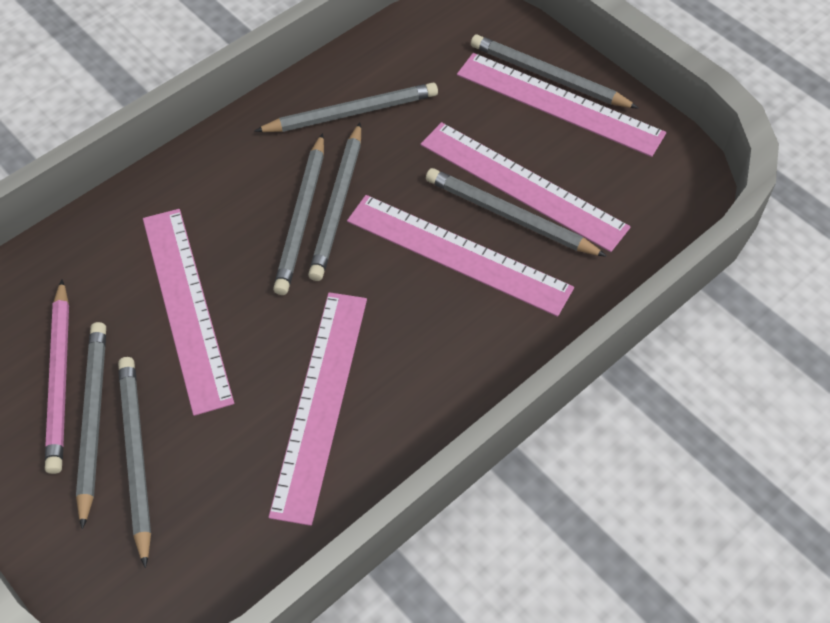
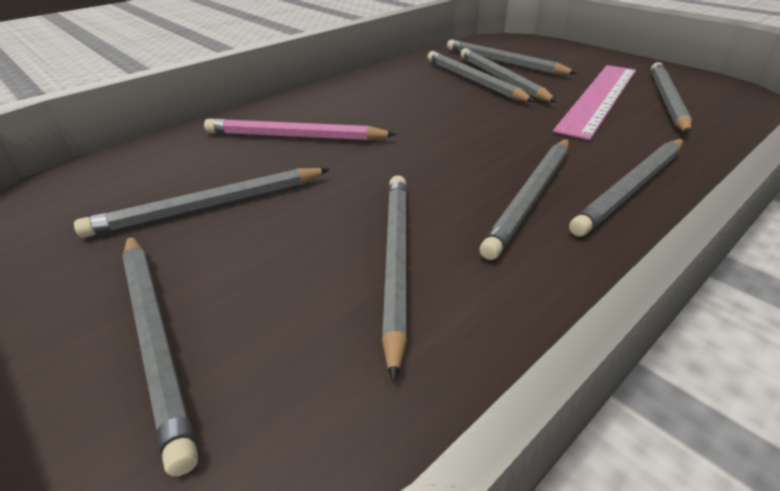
grey pencil: 7 -> 9
pink ruler: 5 -> 1

